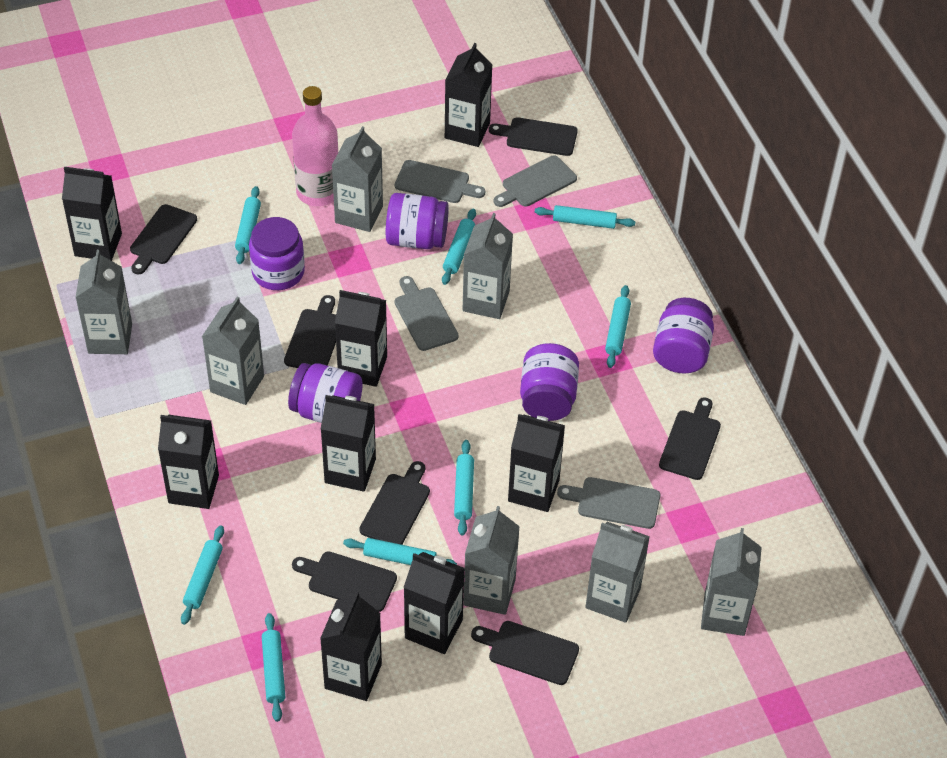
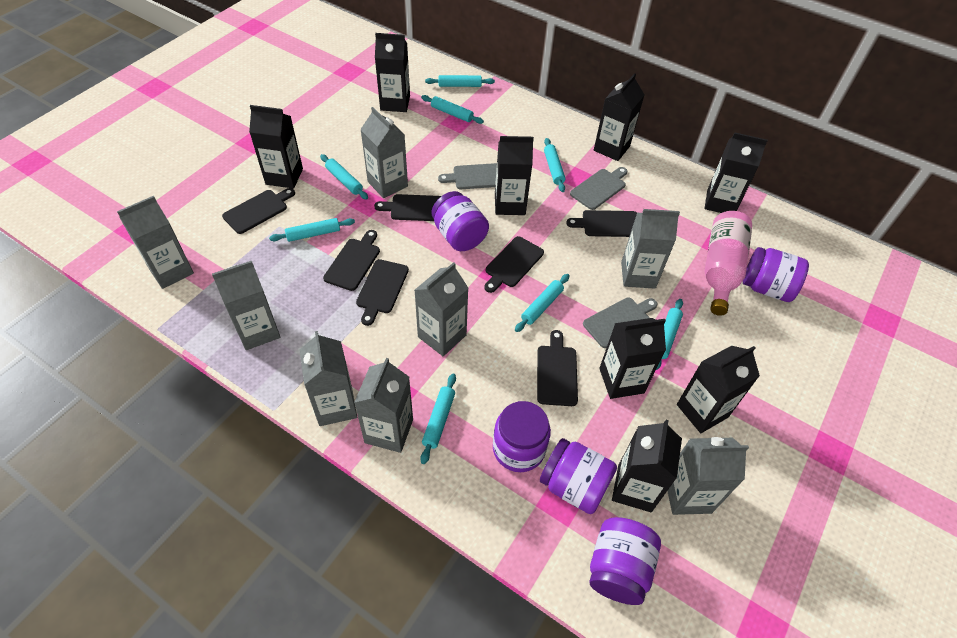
grey carton: 7 -> 8
grey cutting board: 4 -> 3

